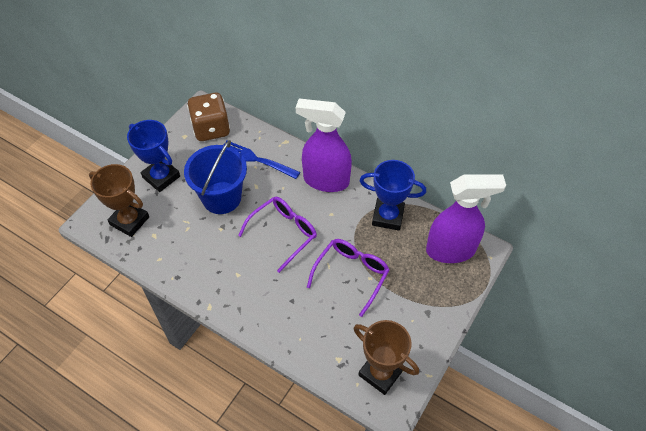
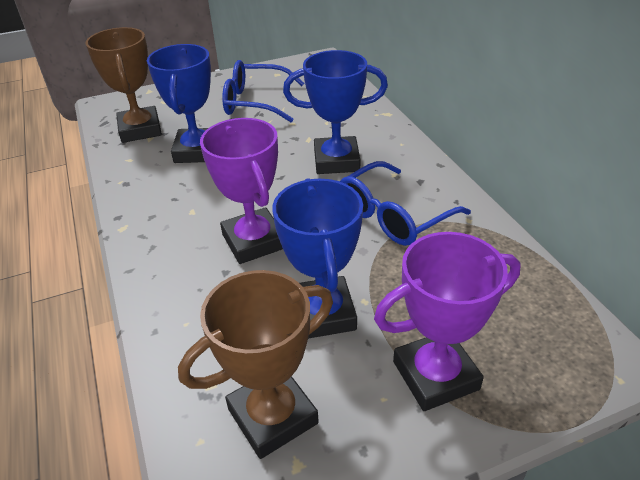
blue bucket: 1 -> 0
blue fork: 1 -> 0
blue glasses: 0 -> 2
blue trophy: 2 -> 3
brown dice: 1 -> 0
purple glasses: 2 -> 0
purple spray bottle: 2 -> 0
purple trophy: 0 -> 2

